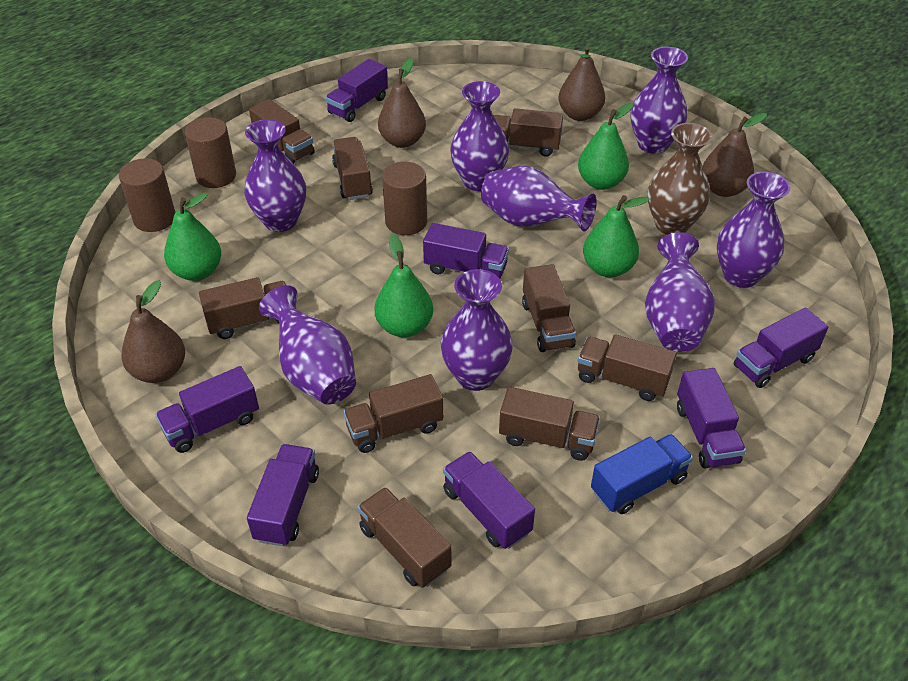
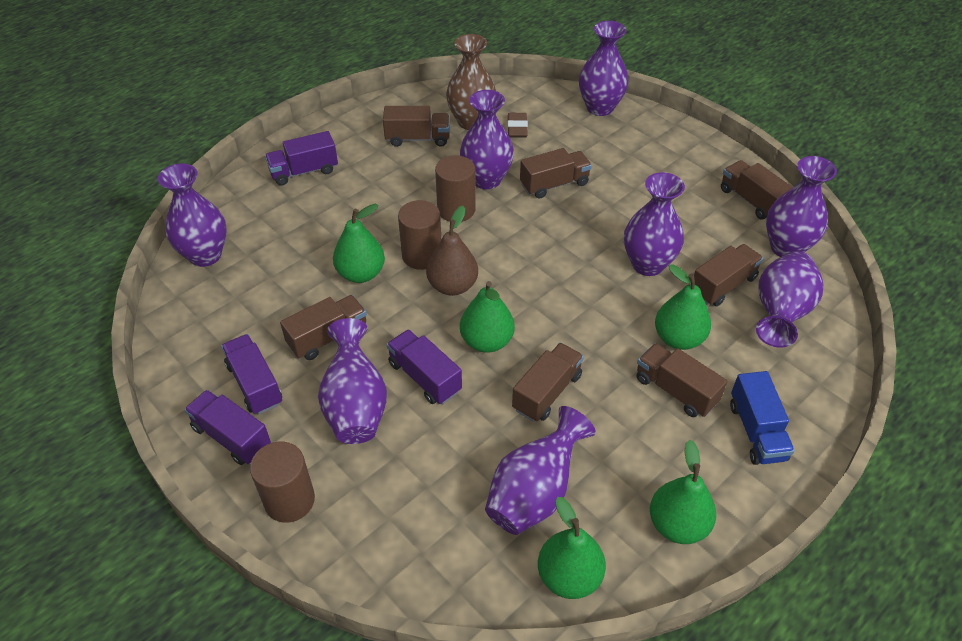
brown eraser: 0 -> 1
brown pear: 4 -> 1
brown truck: 9 -> 7
green pear: 4 -> 5
purple truck: 7 -> 4

